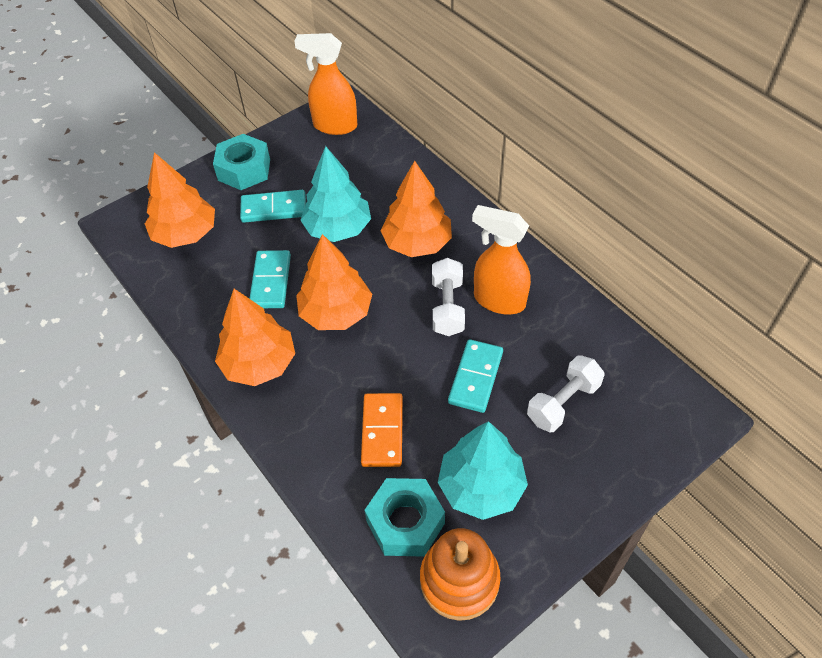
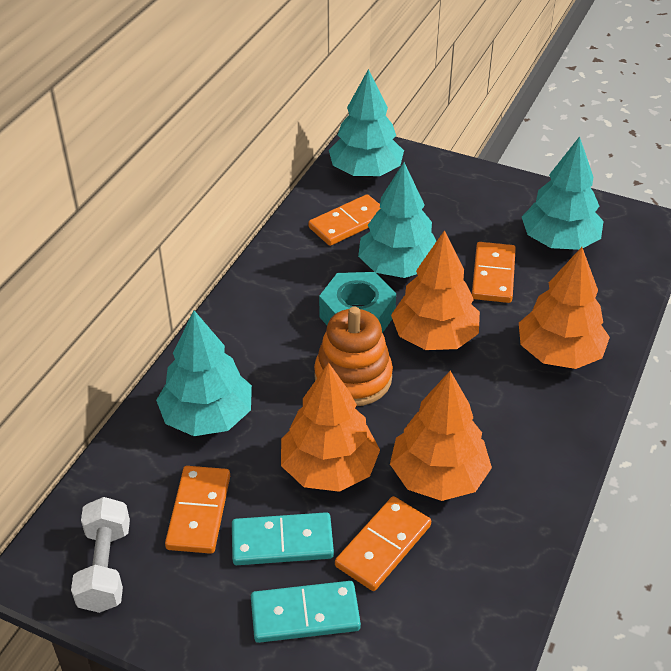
orange domino: 1 -> 4
orange spray bottle: 2 -> 0
turquoise domino: 3 -> 2
turquoise nut: 2 -> 1
turquoise tree: 2 -> 4
white dumbbell: 2 -> 1

